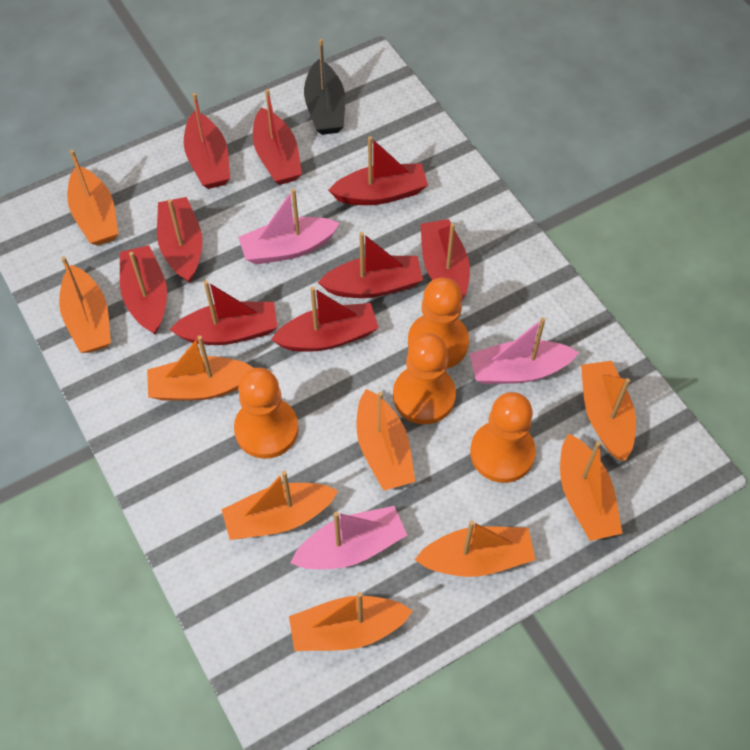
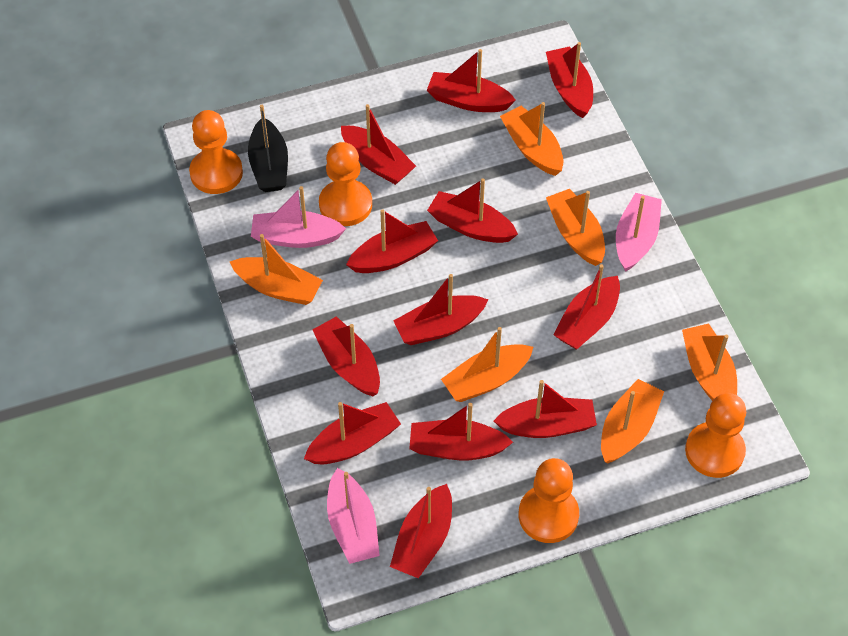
orange boat: 9 -> 6
red boat: 9 -> 12

